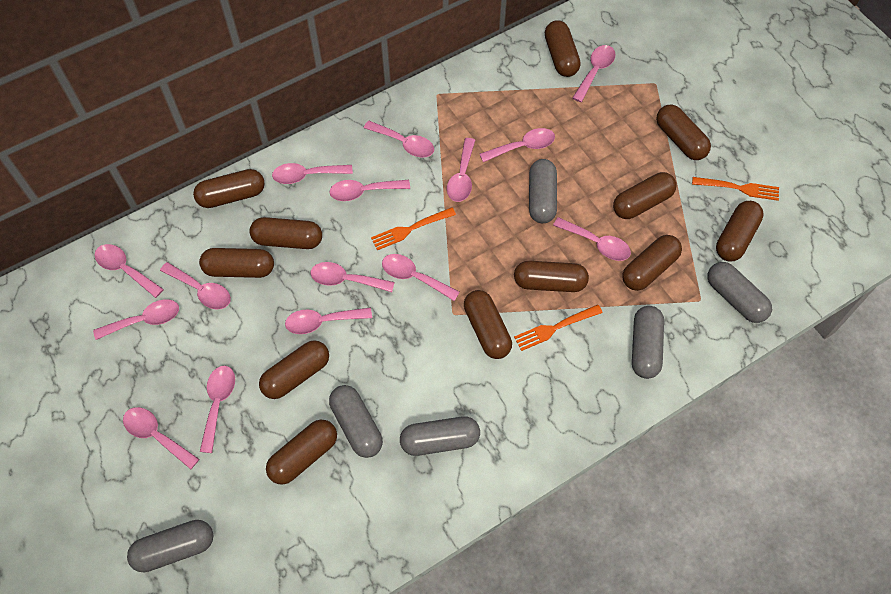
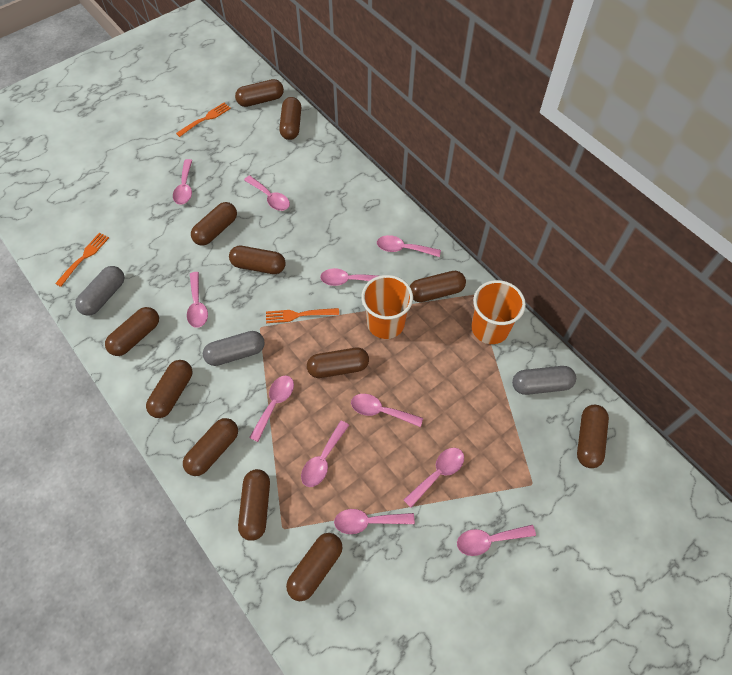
grey capsule: 6 -> 3
orange cup: 0 -> 2
pink spoon: 15 -> 11

